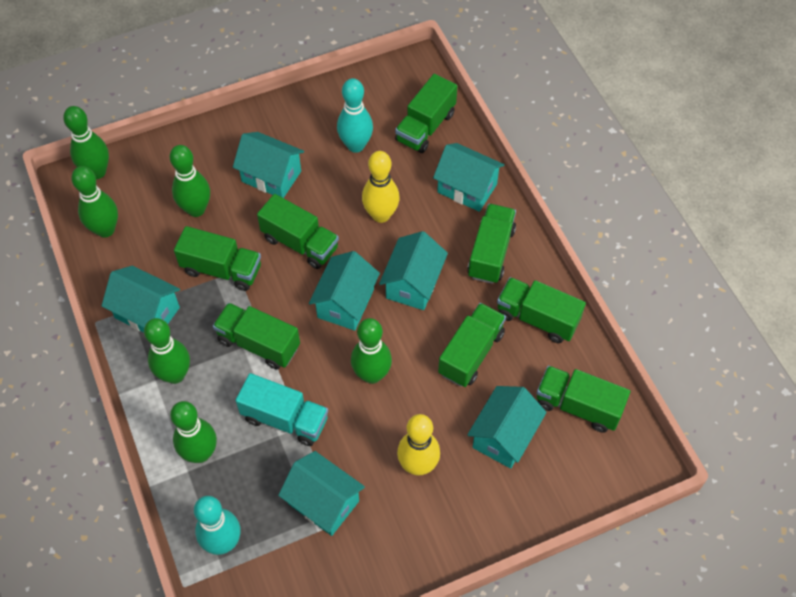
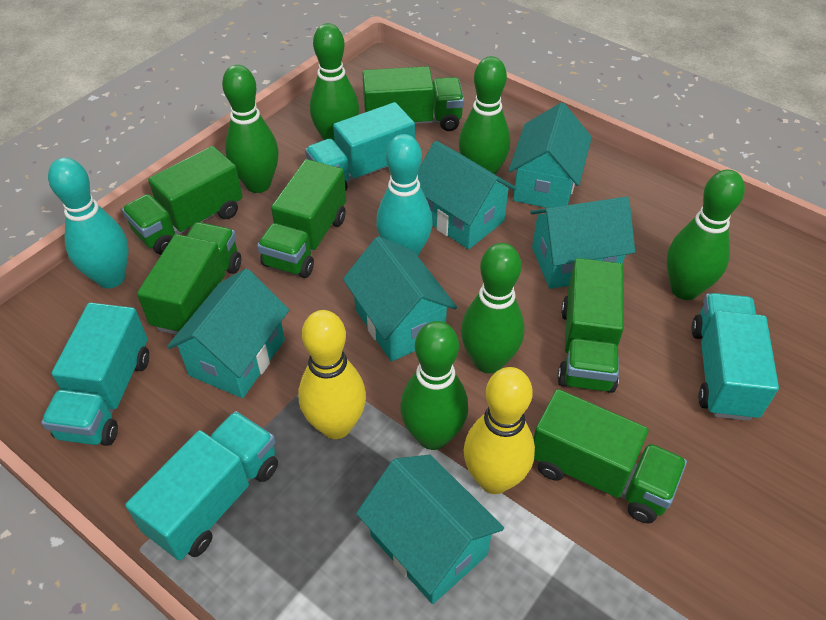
green truck: 8 -> 6
turquoise house: 7 -> 6
turquoise truck: 1 -> 4

